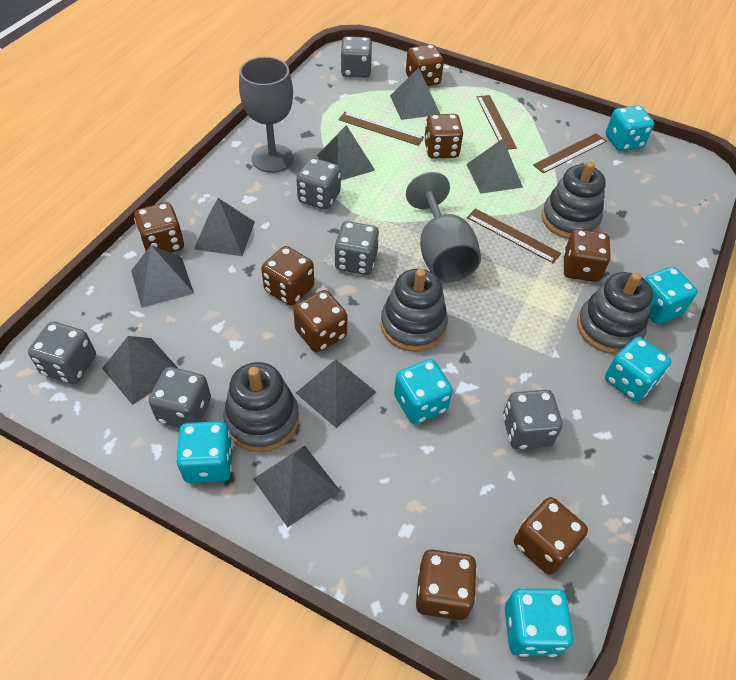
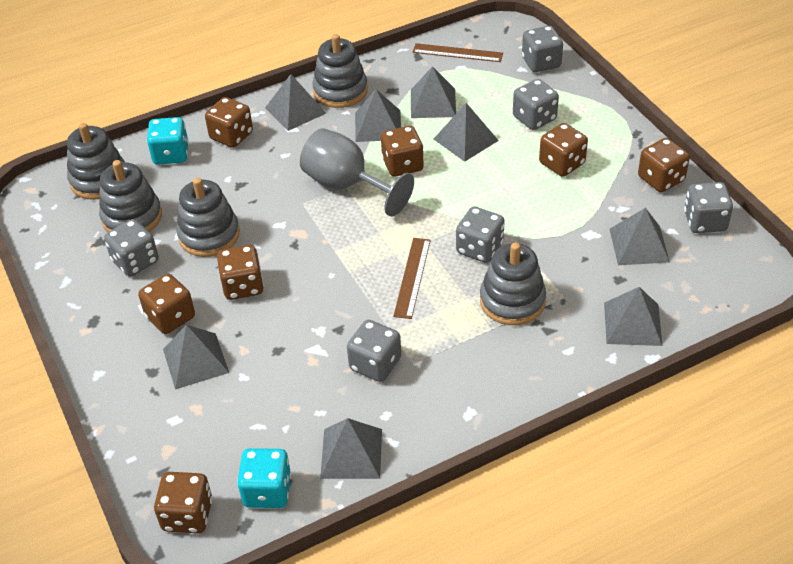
brown dice: 8 -> 7
brown ruler: 4 -> 2
grey goblet: 2 -> 1
grey stacking toy: 4 -> 5
turquoise dice: 6 -> 2

